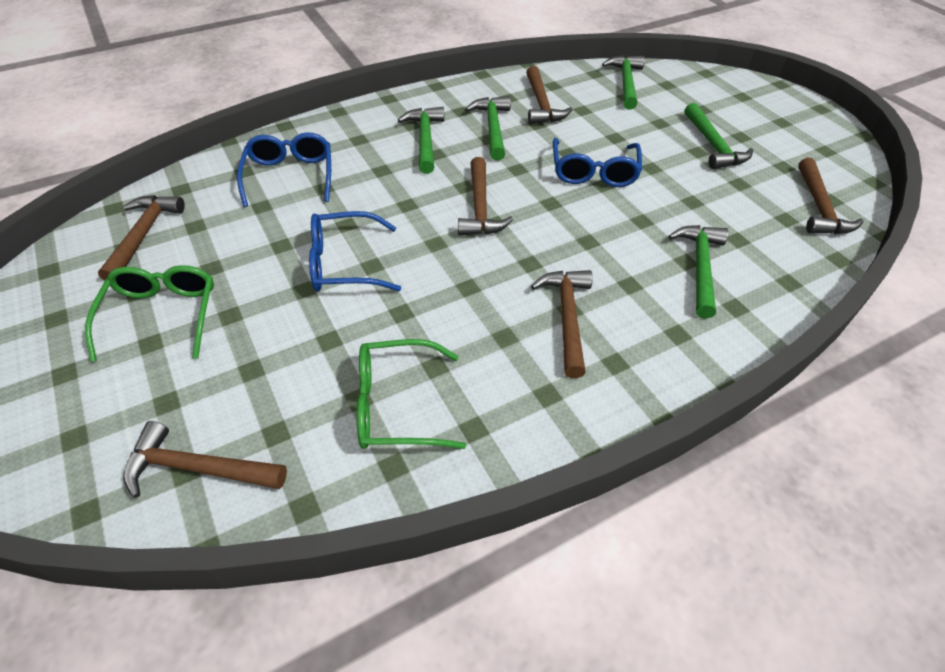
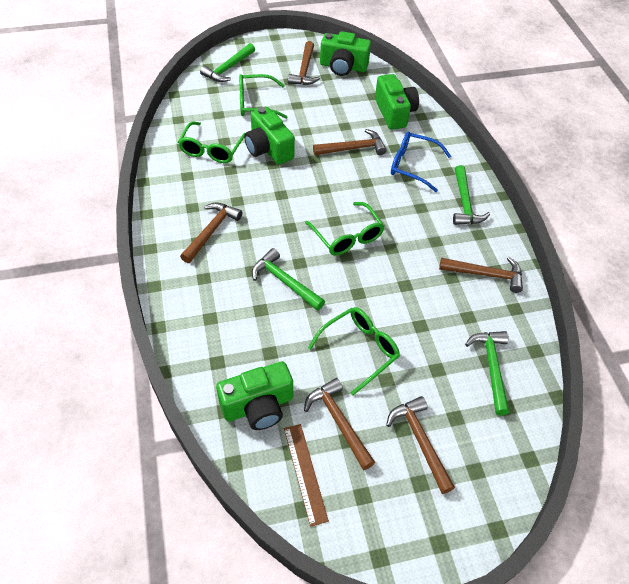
blue glasses: 3 -> 1
brown ruler: 0 -> 1
green camera: 0 -> 4
green glasses: 2 -> 4
green hammer: 5 -> 4

